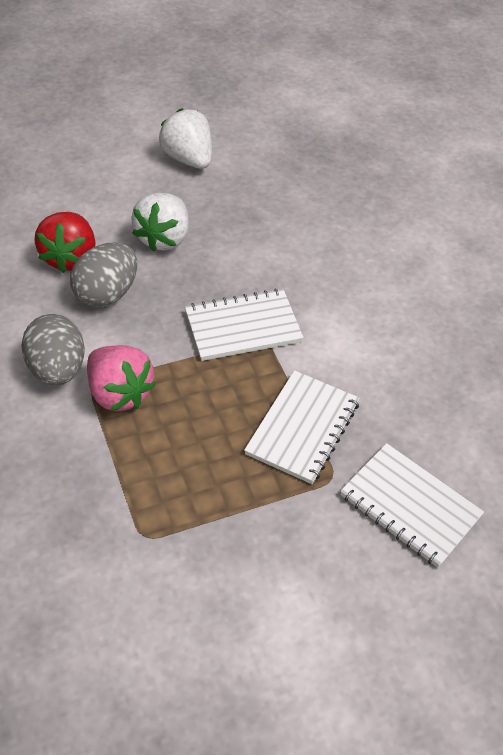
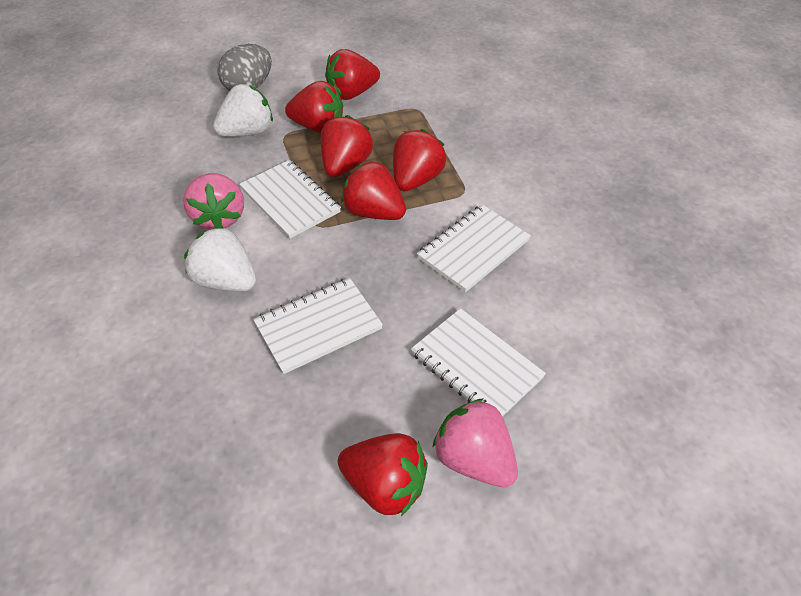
grey egg: 2 -> 1
pink strawberry: 1 -> 2
red strawberry: 1 -> 6
white notebook: 3 -> 4

